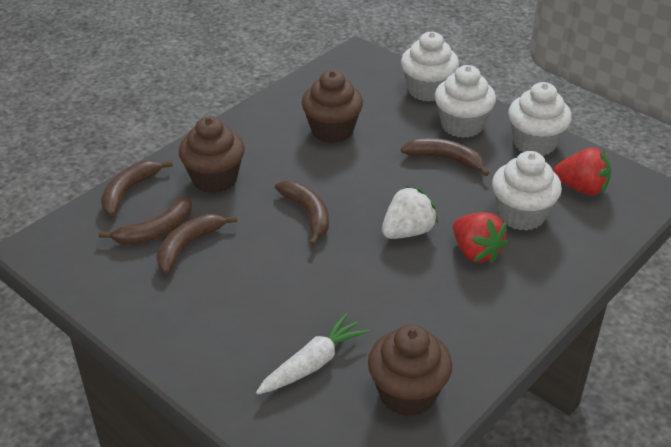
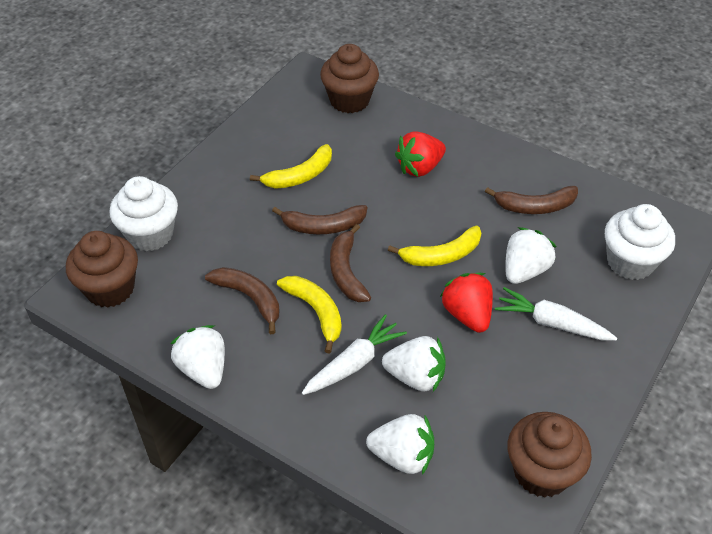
brown banana: 5 -> 4
white carrot: 1 -> 2
white cupcake: 4 -> 2
white strawberry: 1 -> 4
yellow banana: 0 -> 3

